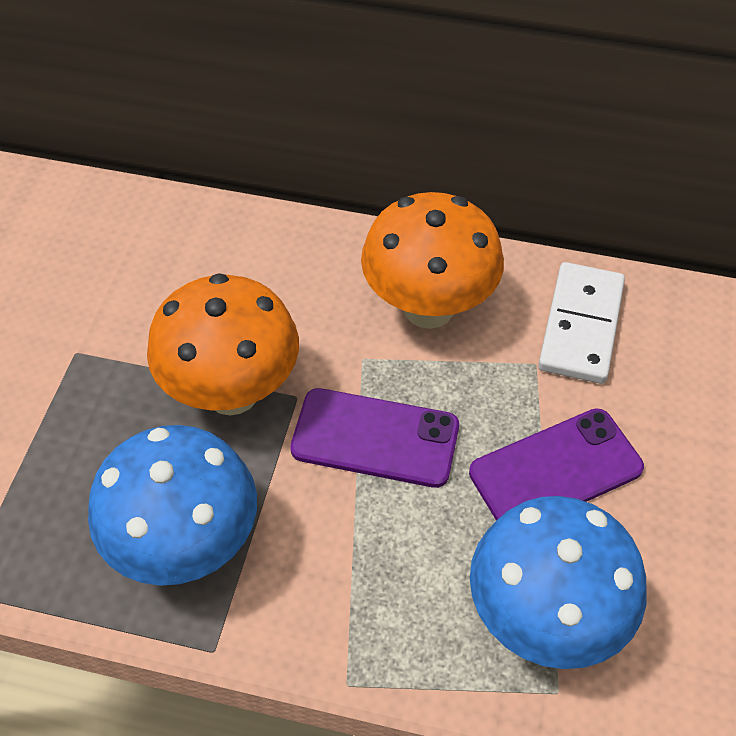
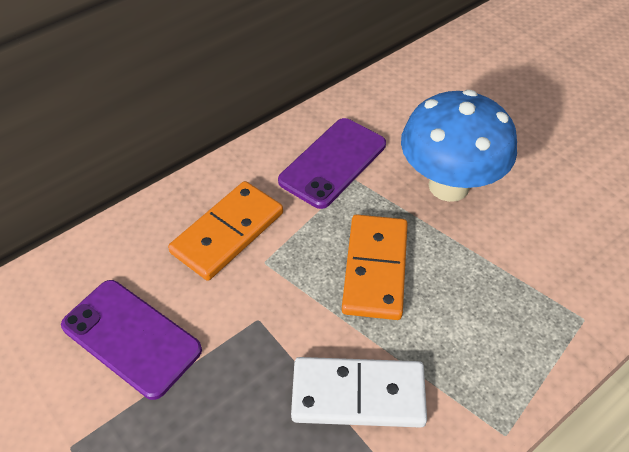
blue mushroom: 2 -> 1
orange domino: 0 -> 2
orange mushroom: 2 -> 0

